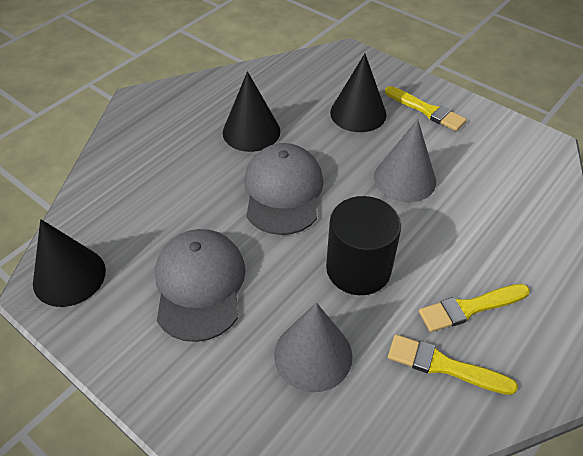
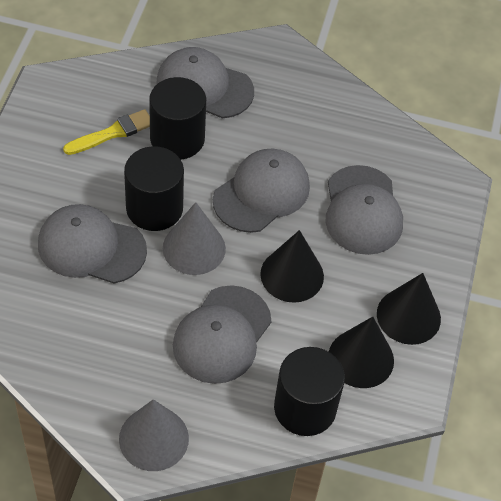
black cylinder: 1 -> 3
grey cap: 2 -> 5
yellow brush: 3 -> 1

